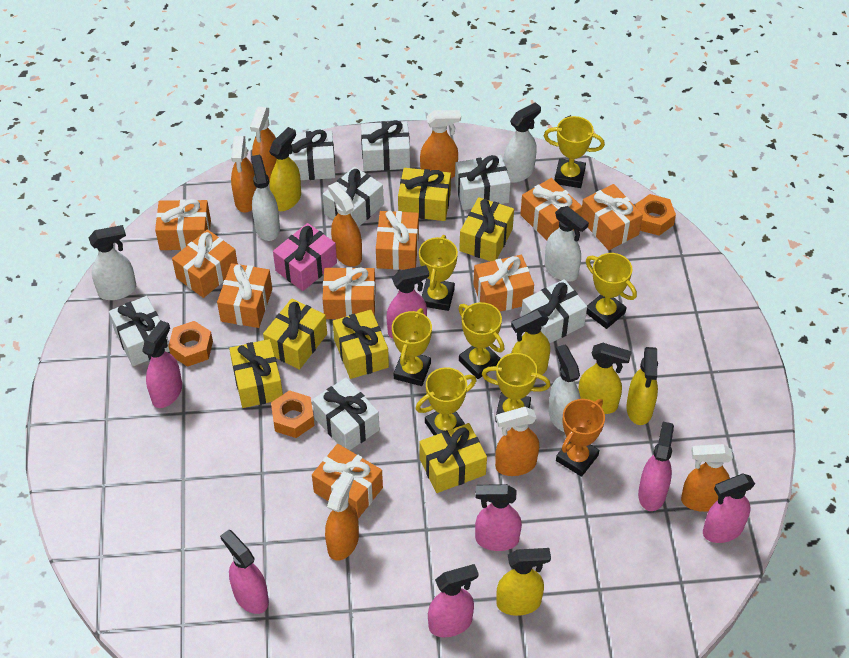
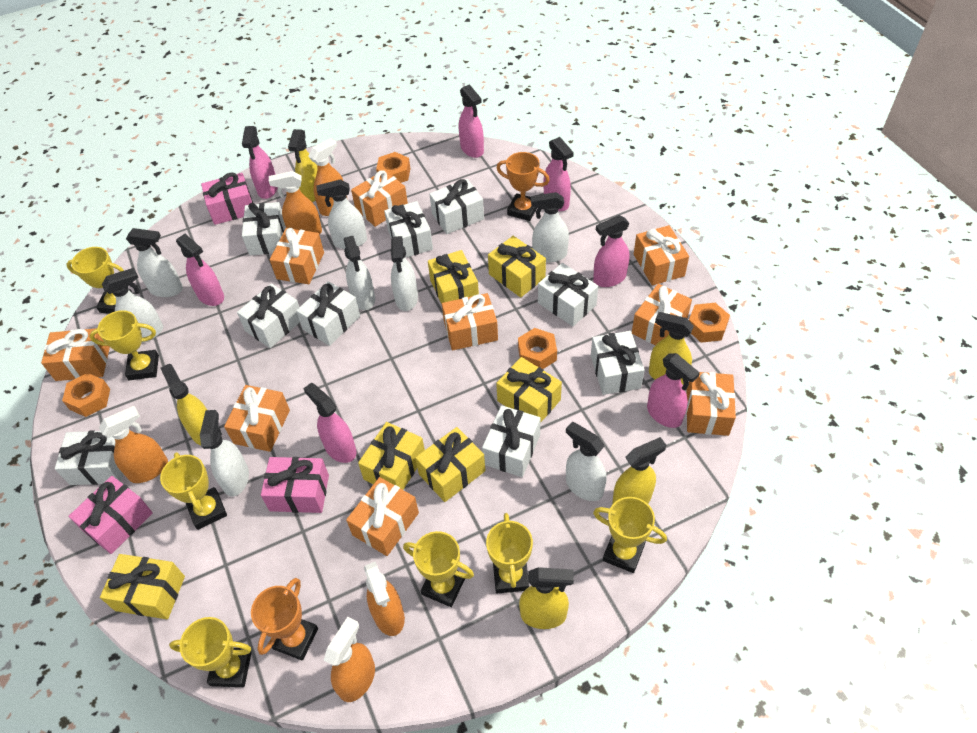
orange nut: 3 -> 4
orange spray bottle: 7 -> 5
orange trophy: 1 -> 2
pink gift: 1 -> 3
white gift: 7 -> 9
white spray bottle: 5 -> 8

